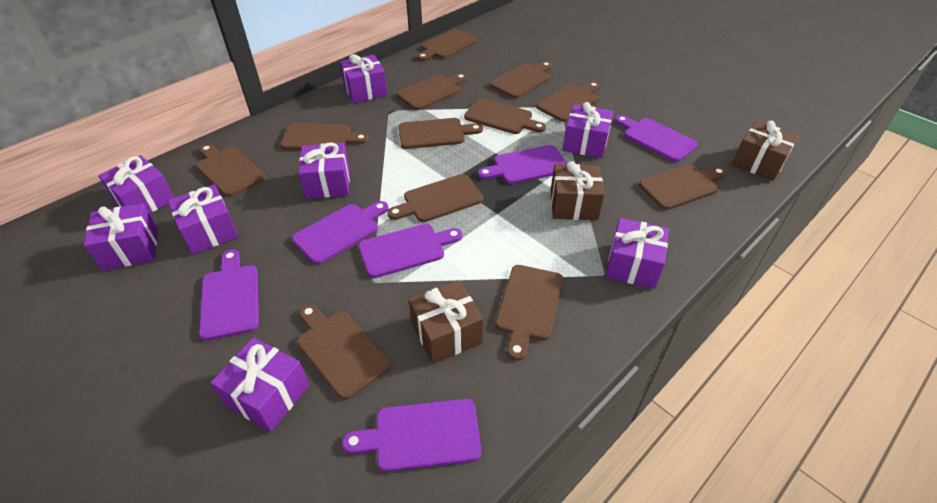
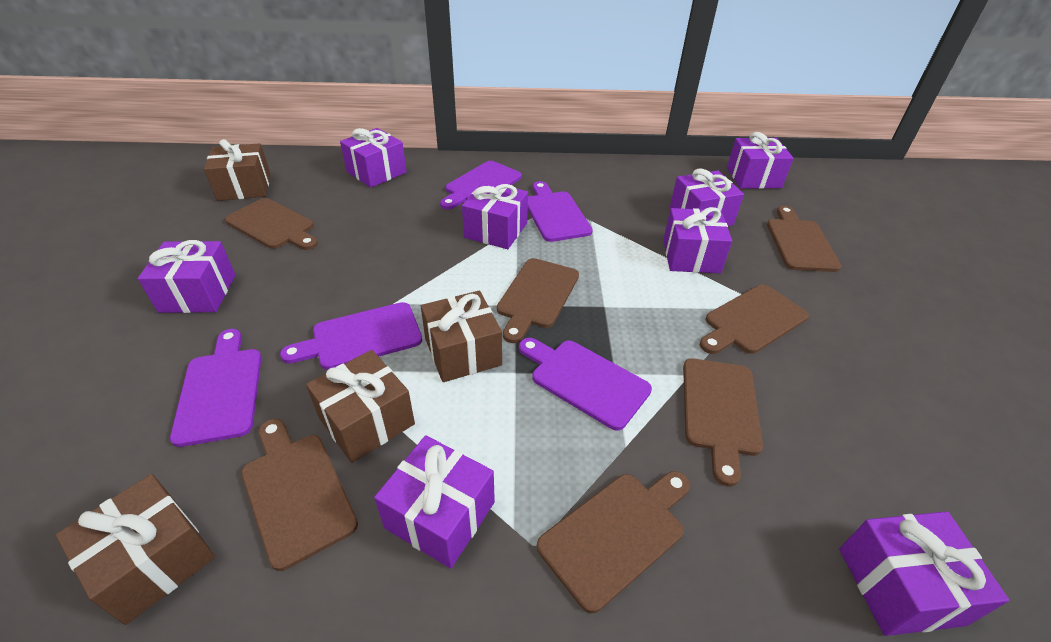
brown cutting board: 12 -> 7
brown gift: 3 -> 4
purple cutting board: 6 -> 5

